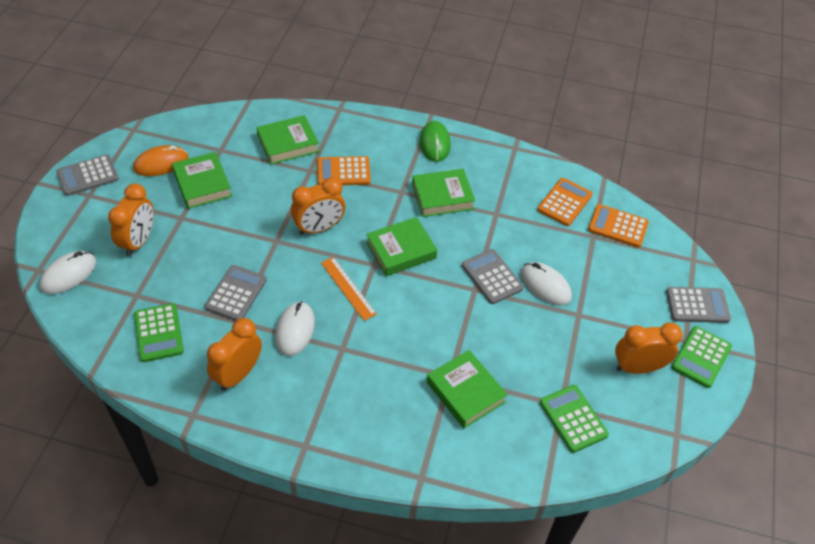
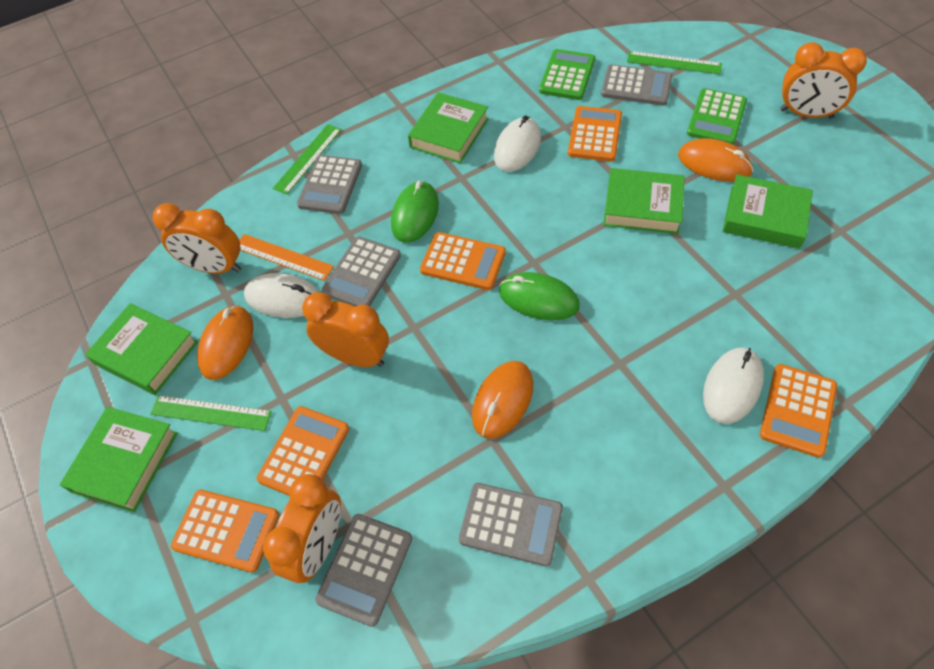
green calculator: 3 -> 2
green mouse: 1 -> 2
green ruler: 0 -> 3
grey calculator: 4 -> 5
orange calculator: 3 -> 5
orange mouse: 1 -> 3

